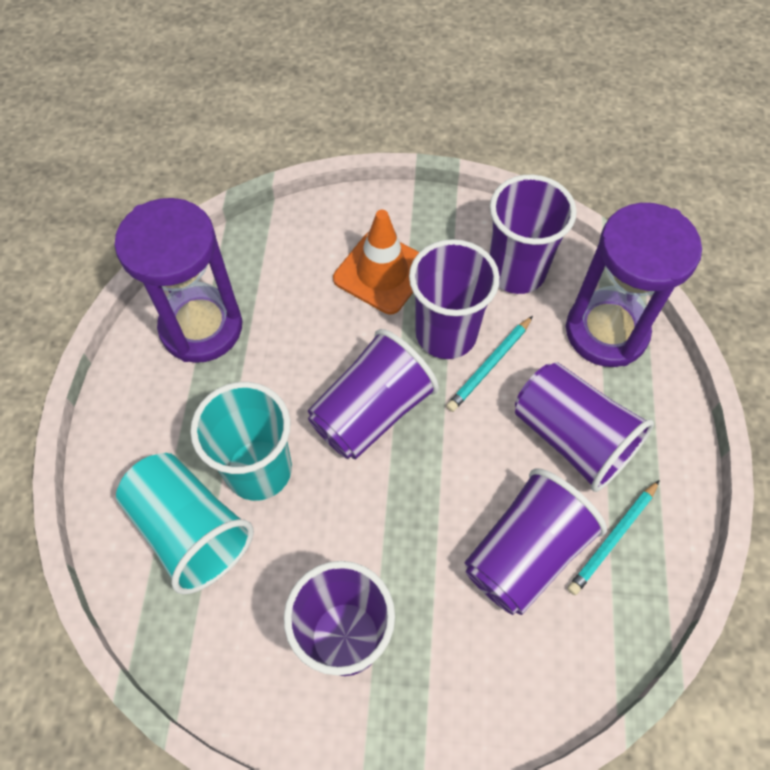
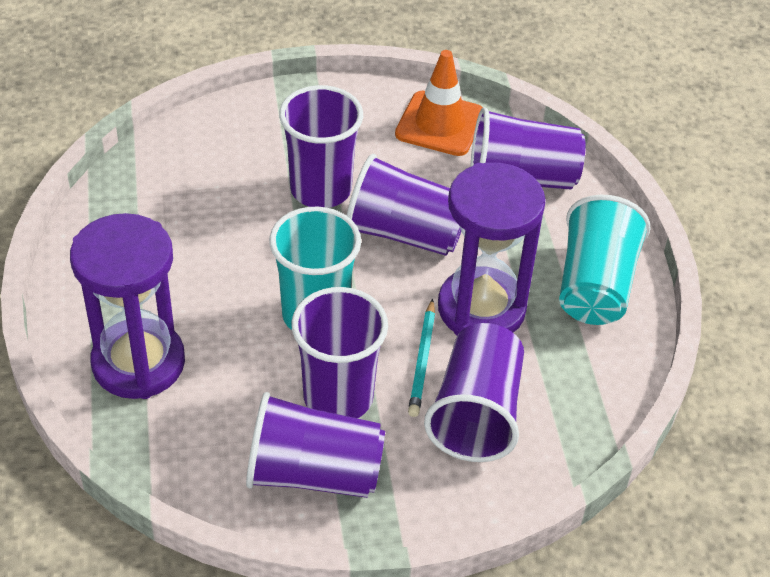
turquoise pencil: 2 -> 1

